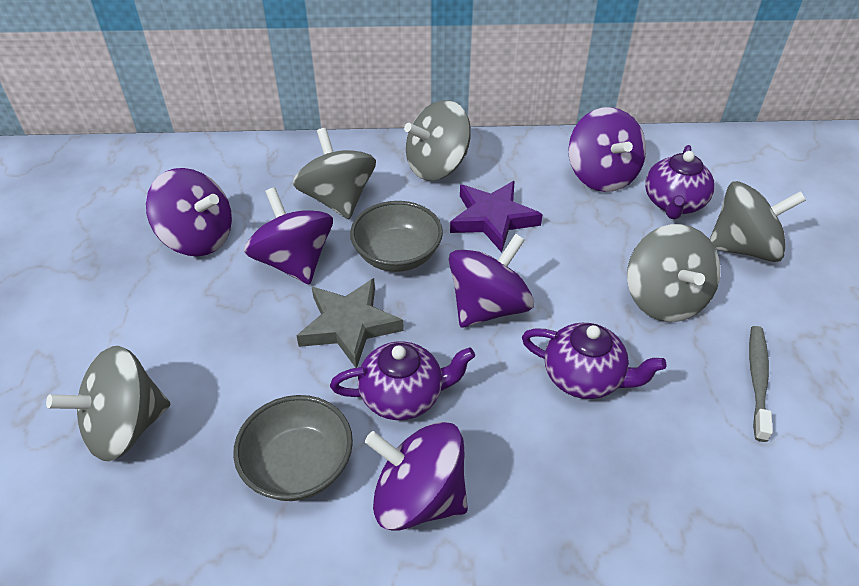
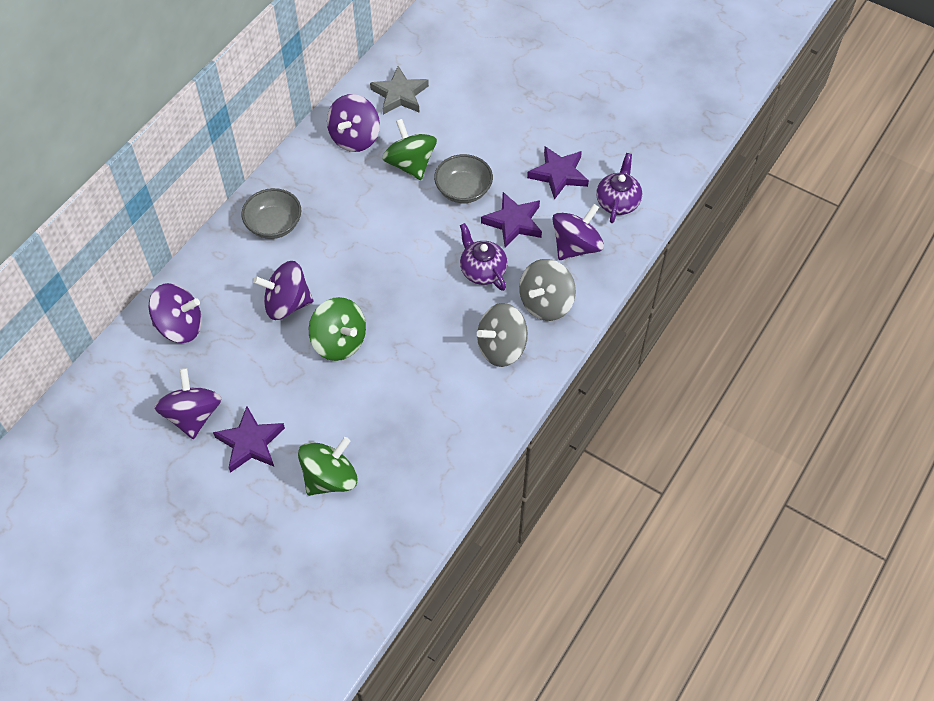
green spinning top: 0 -> 3
grey spinning top: 5 -> 2
grey toothbrush: 1 -> 0
purple star: 1 -> 3
purple teapot: 3 -> 2

